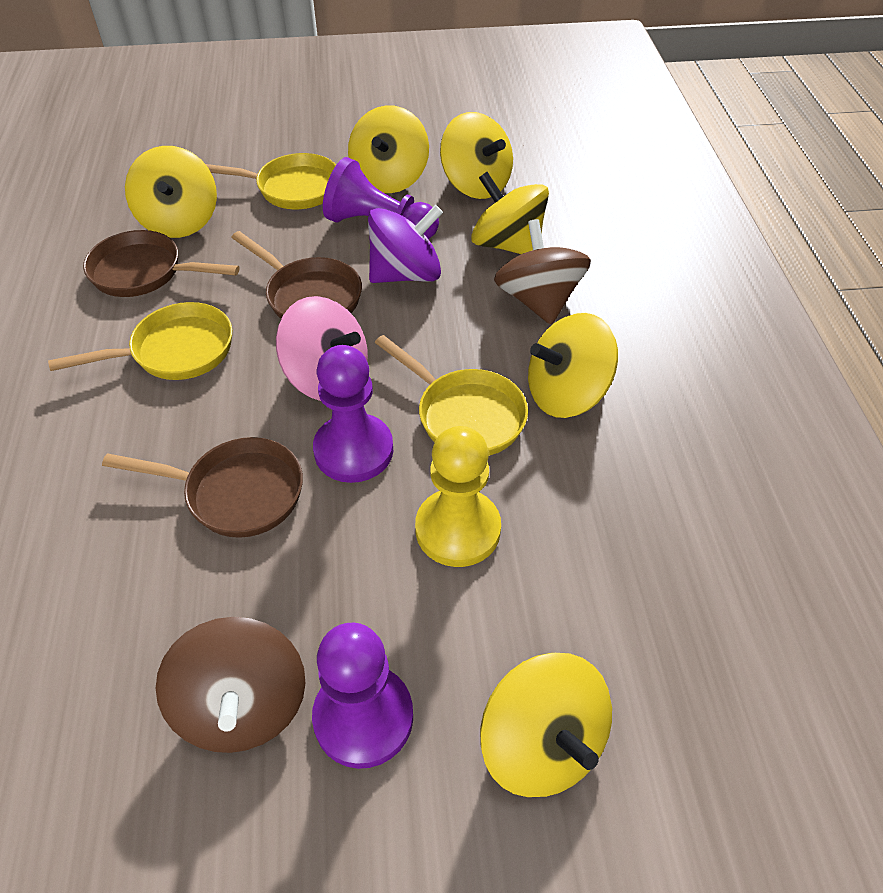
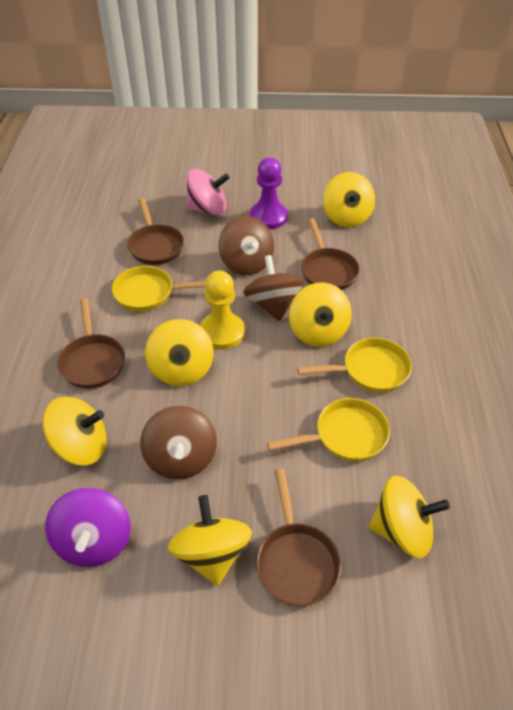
brown pan: 3 -> 4
brown spinning top: 2 -> 3
purple pawn: 3 -> 1

